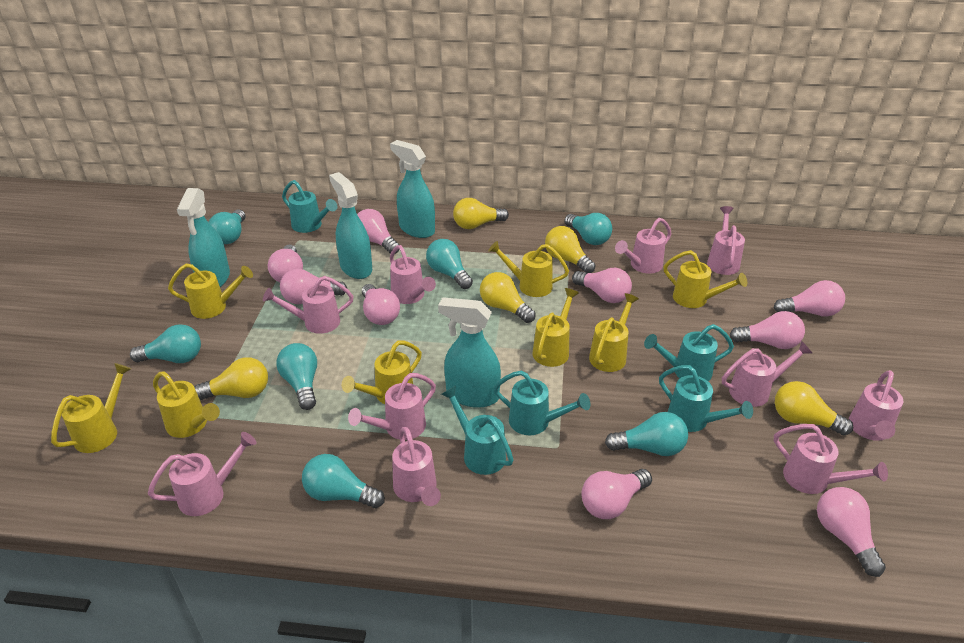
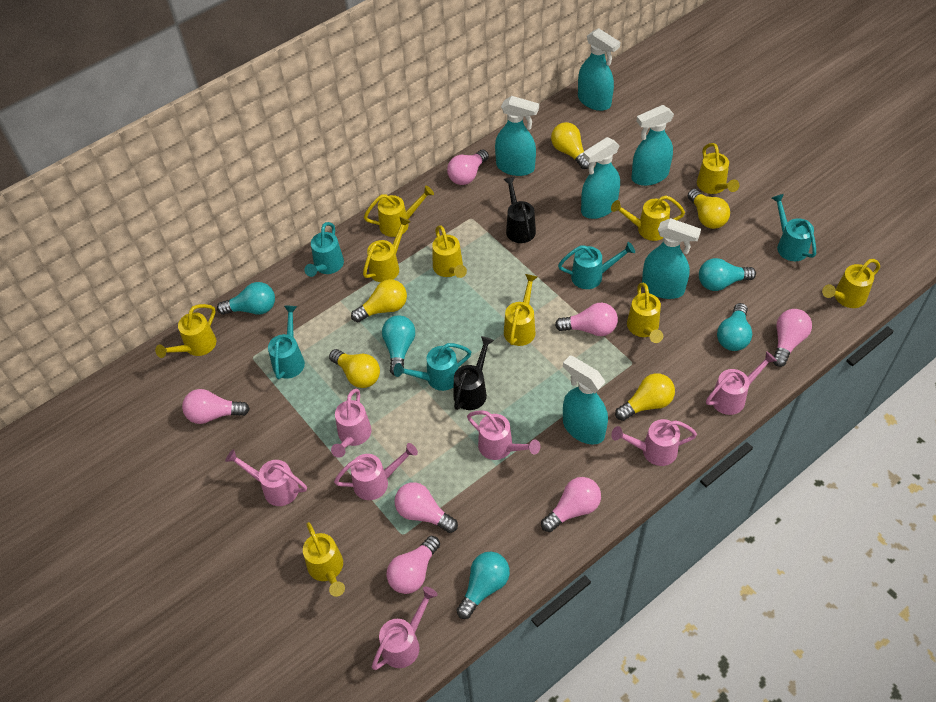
black watering can: 0 -> 2
pink light bulb: 9 -> 7
pink watering can: 10 -> 7
turquoise light bulb: 7 -> 5
turquoise spray bottle: 4 -> 6
yellow watering can: 8 -> 10

